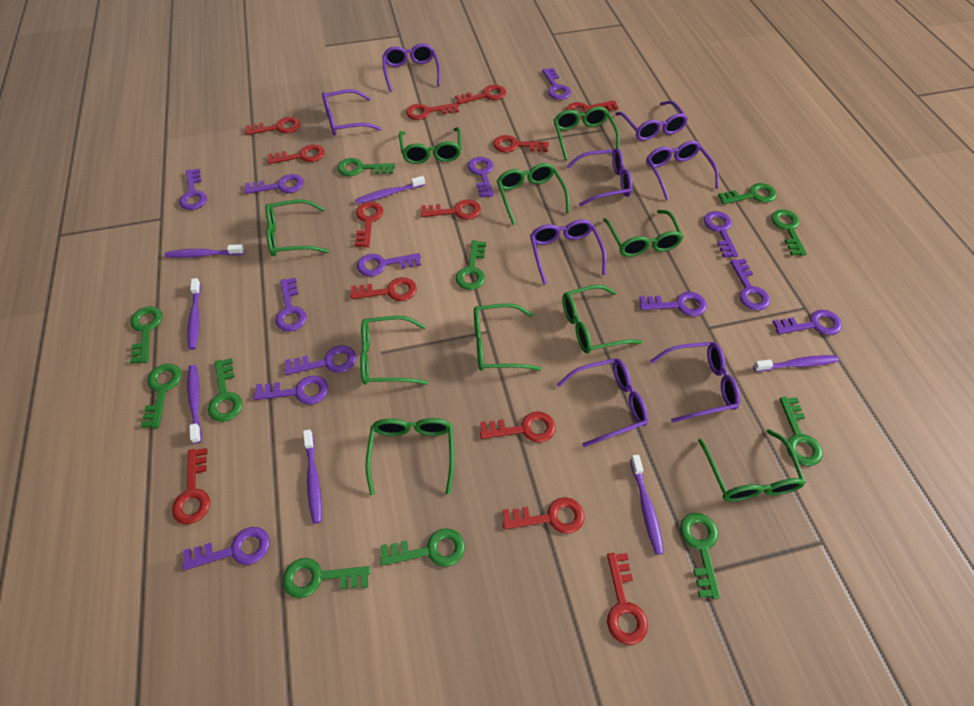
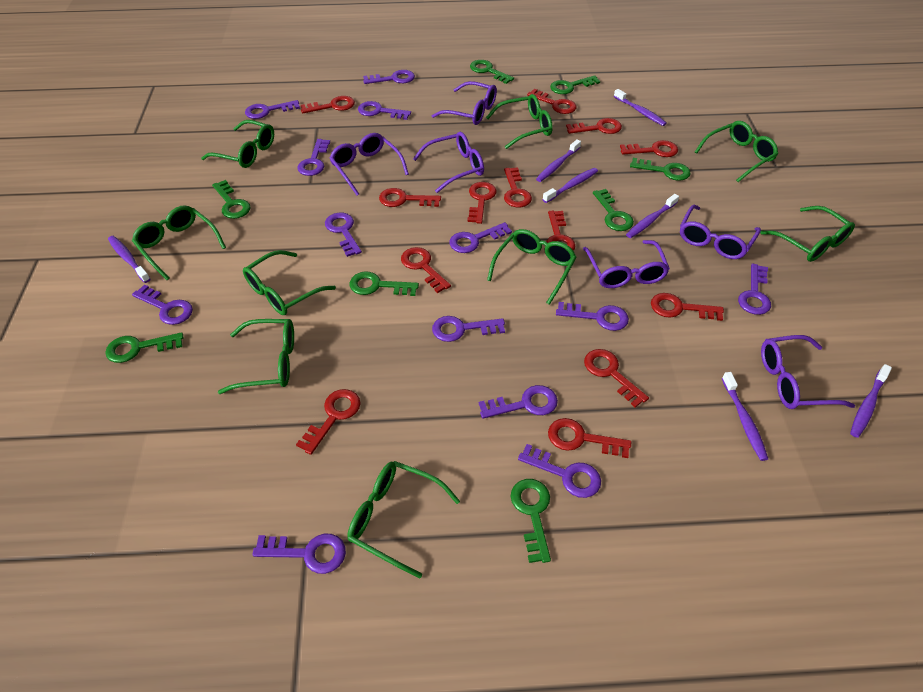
green glasses: 10 -> 9
green key: 11 -> 8
purple glasses: 8 -> 6

